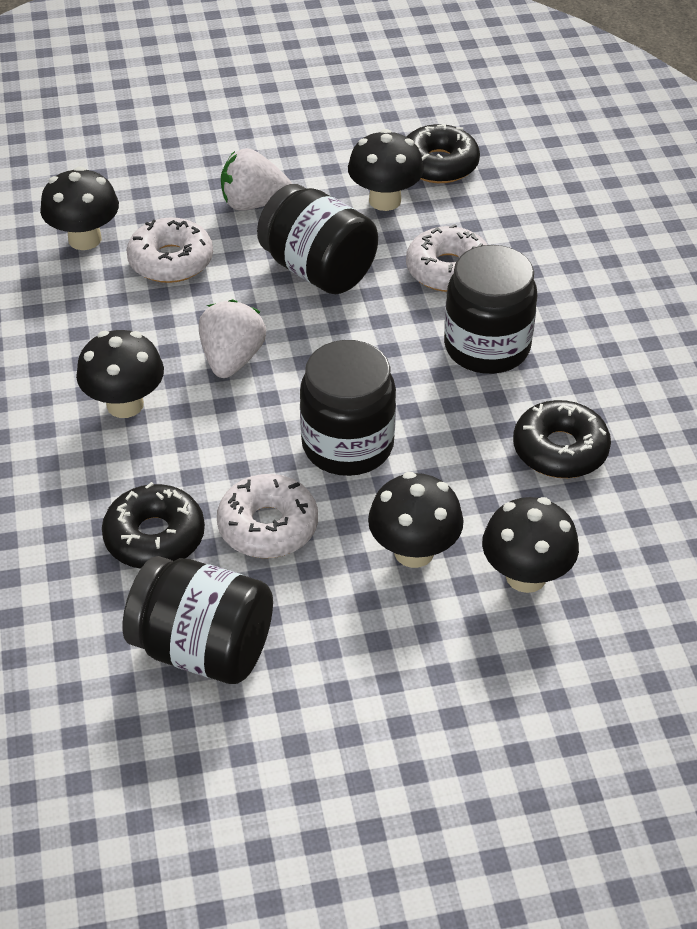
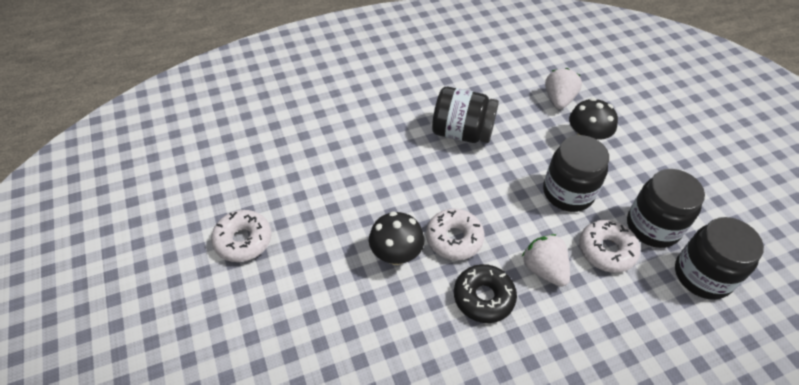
black donut: 3 -> 1
black mushroom: 5 -> 2

